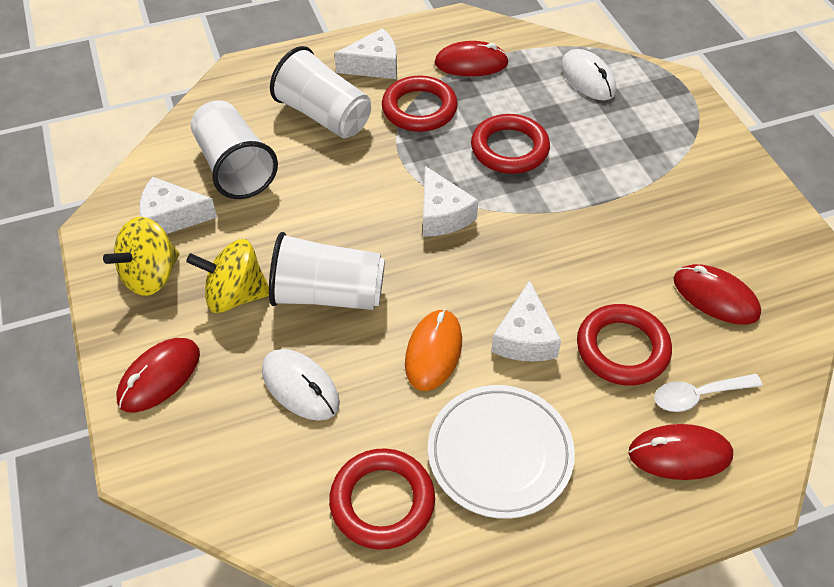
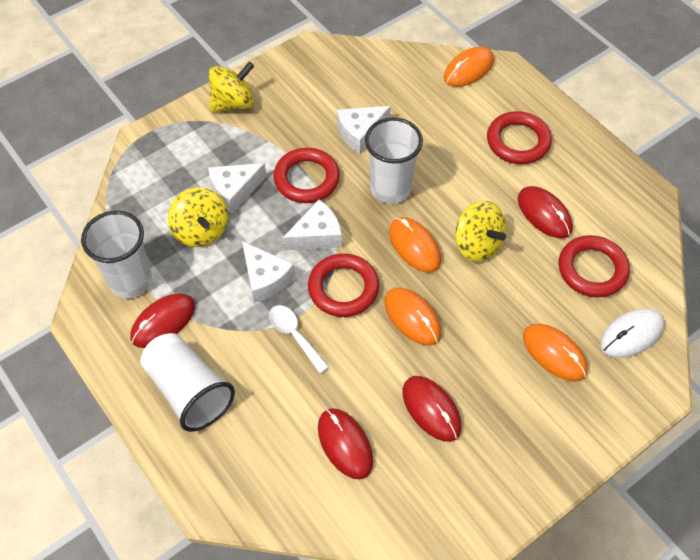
orange mouse: 1 -> 4
white mouse: 2 -> 1
white plate: 1 -> 0
yellow spinning top: 2 -> 3

